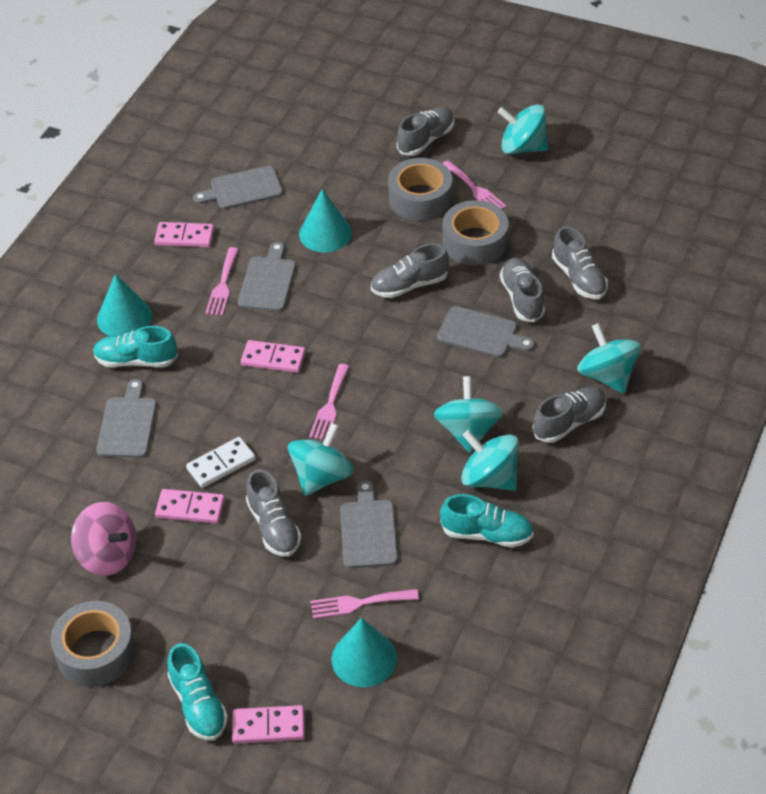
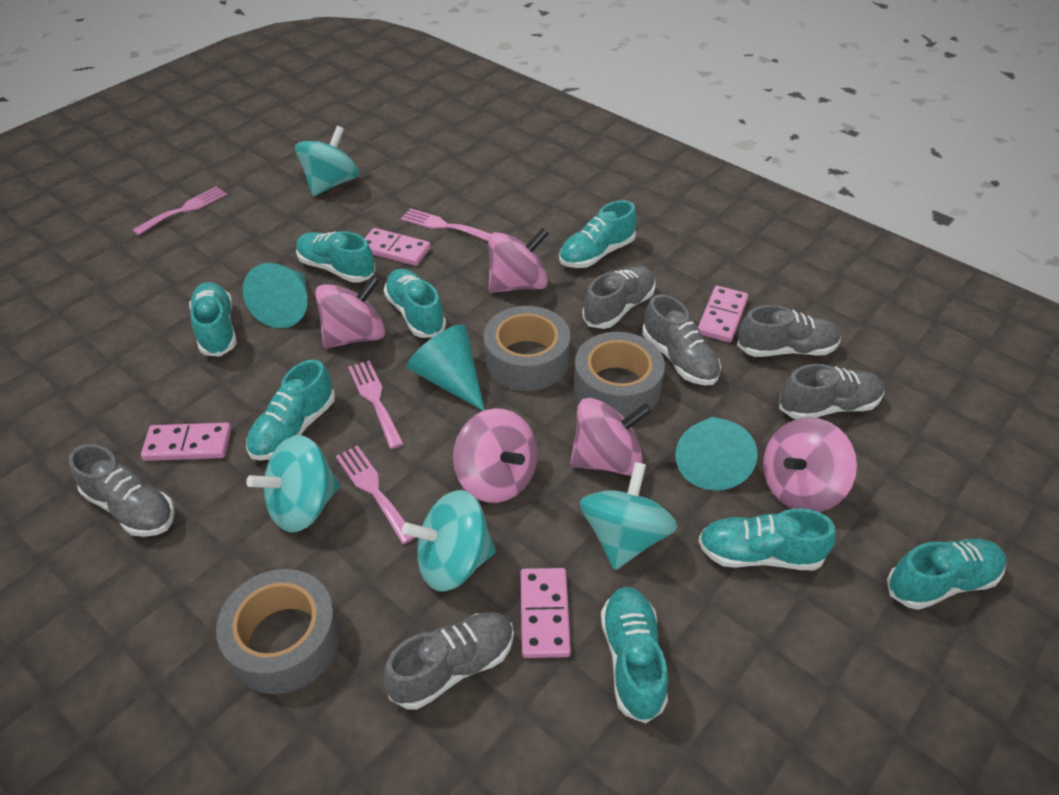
grey cutting board: 5 -> 0
pink spinning top: 1 -> 5
turquoise shoe: 3 -> 8
turquoise spinning top: 5 -> 4
white domino: 1 -> 0

